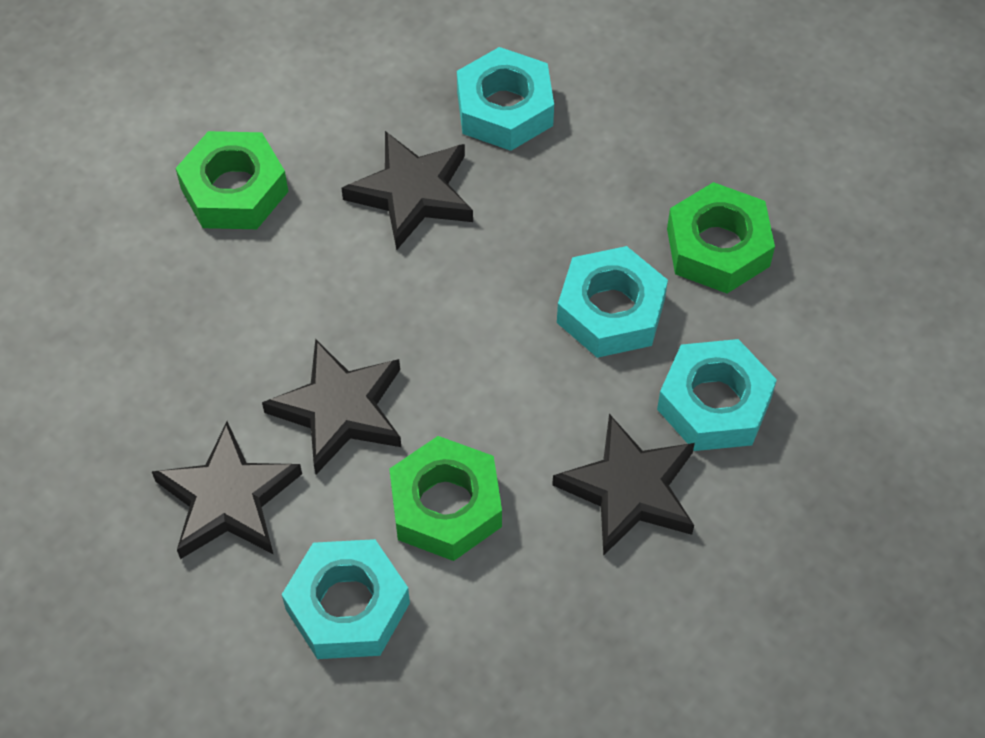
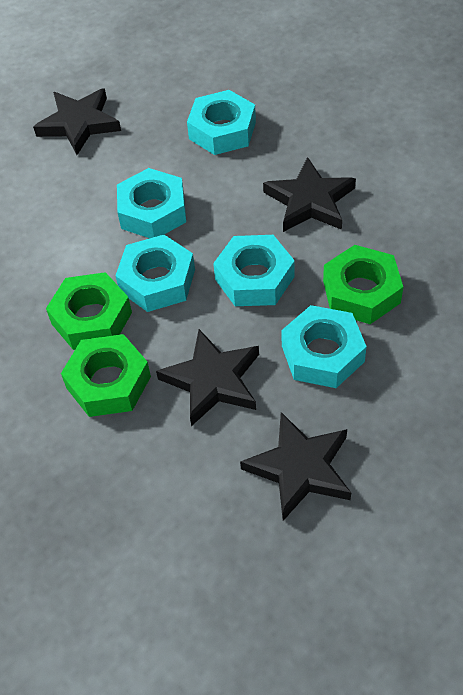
turquoise nut: 4 -> 5

